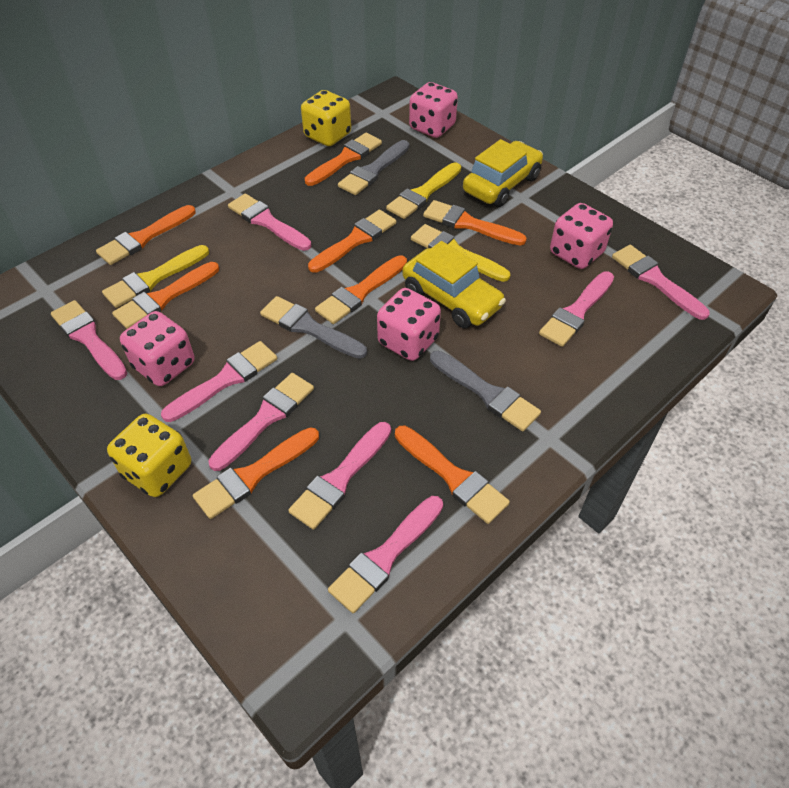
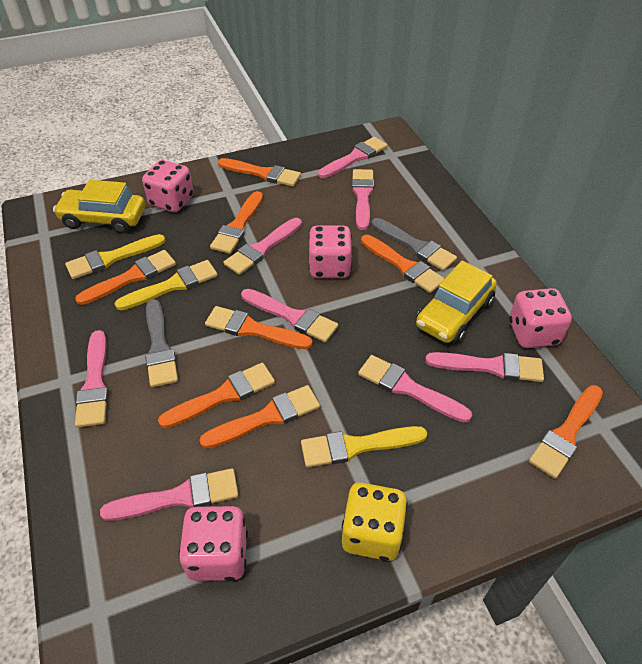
grey brush: 3 -> 2
yellow dice: 2 -> 1

